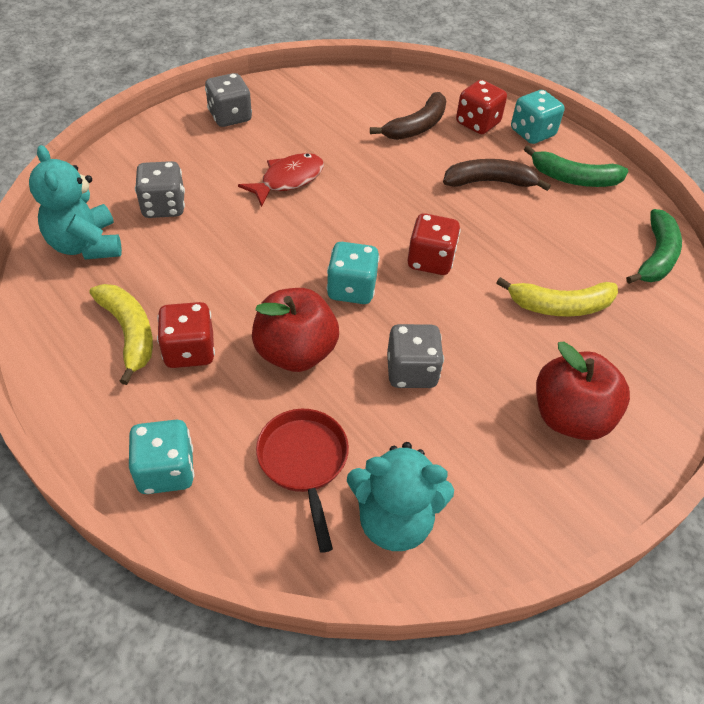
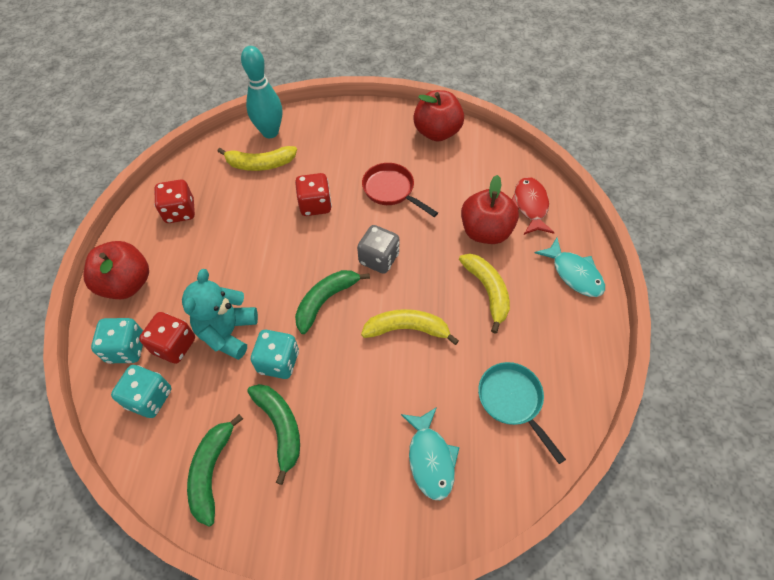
brown banana: 2 -> 0
green banana: 2 -> 3
grey dice: 3 -> 1
red apple: 2 -> 3
turquoise bowling pin: 0 -> 1
turquoise fish: 0 -> 2
turquoise pan: 0 -> 1
turquoise teddy bear: 2 -> 1
yellow banana: 2 -> 3

